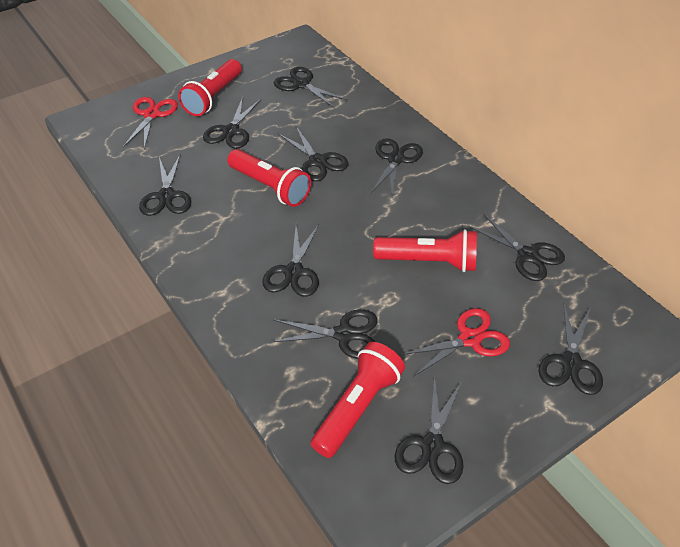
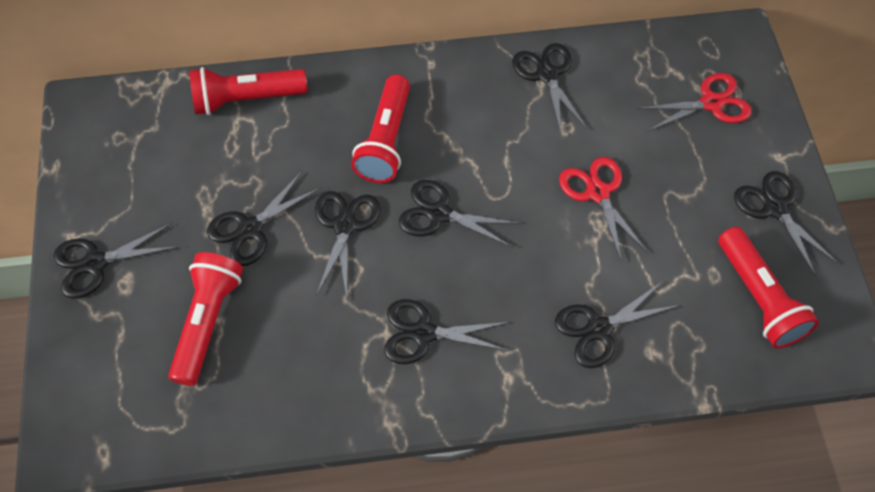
black scissors: 10 -> 8

